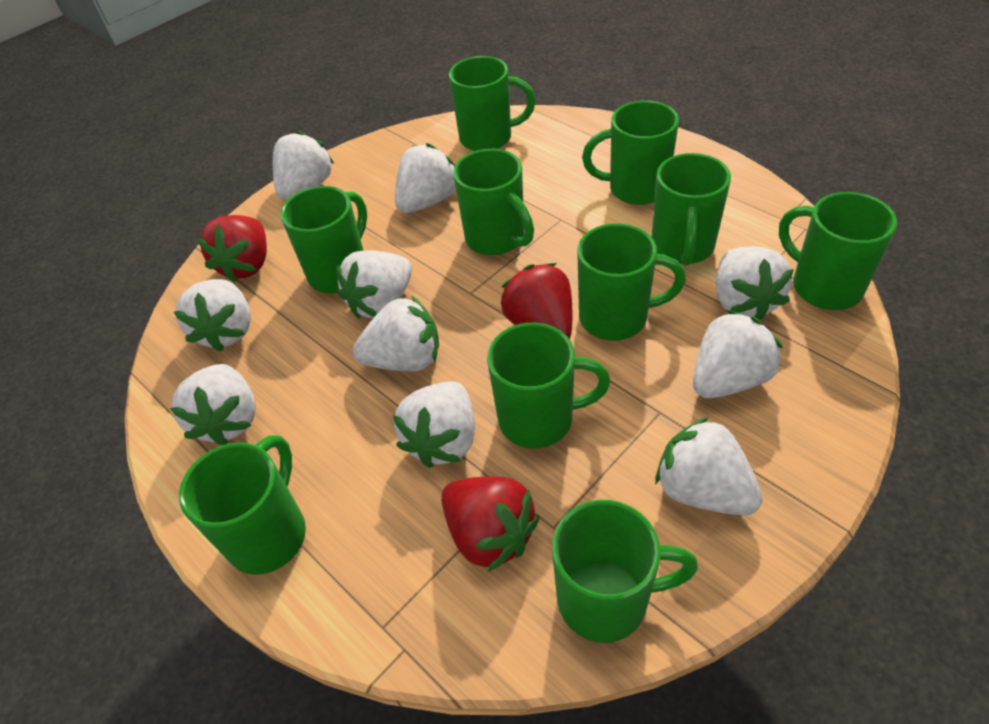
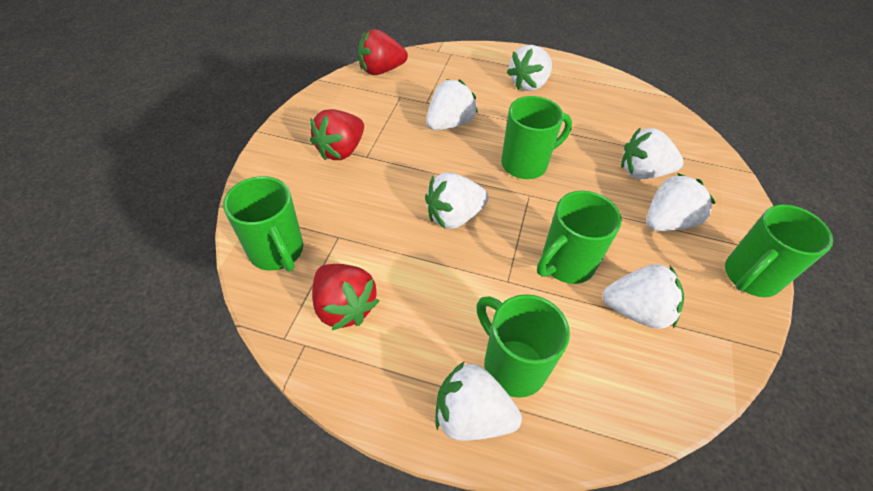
green mug: 10 -> 5
white strawberry: 10 -> 7

